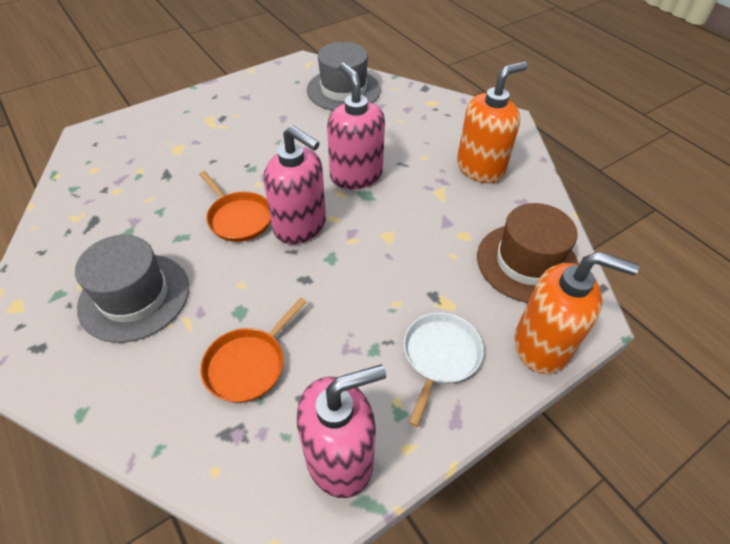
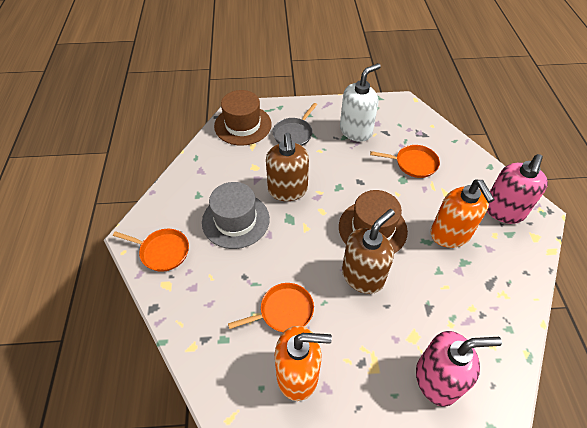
brown hat: 1 -> 2
brown soap dispenser: 0 -> 2
grey hat: 2 -> 1
grey pan: 0 -> 1
orange pan: 2 -> 3
pink soap dispenser: 3 -> 2
white pan: 1 -> 0
white soap dispenser: 0 -> 1

